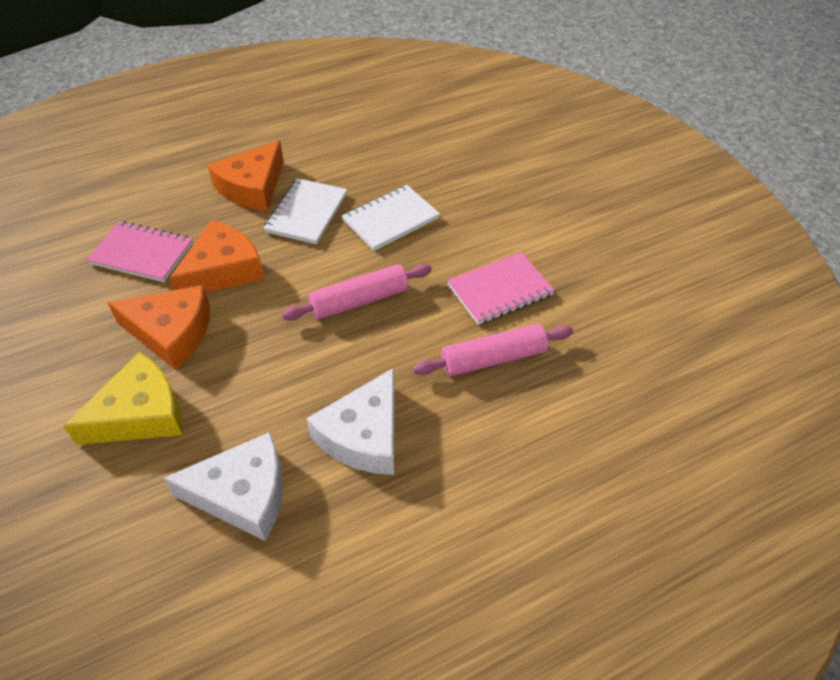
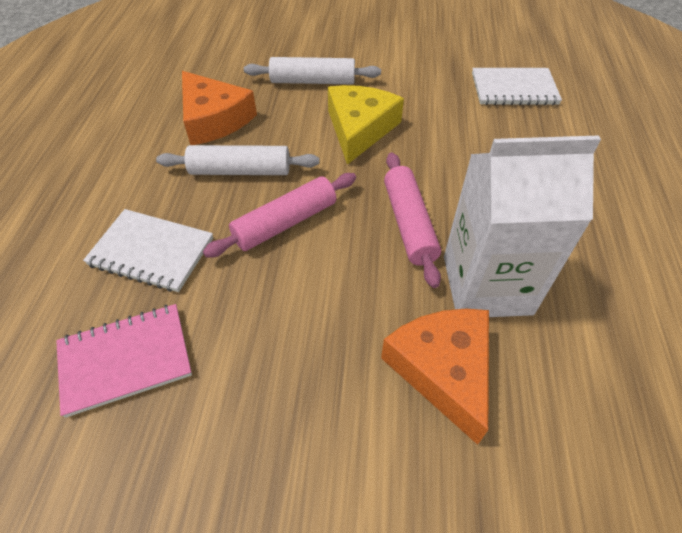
orange cheese: 3 -> 2
pink notebook: 2 -> 1
white carton: 0 -> 1
white cheese: 2 -> 0
white rolling pin: 0 -> 2

